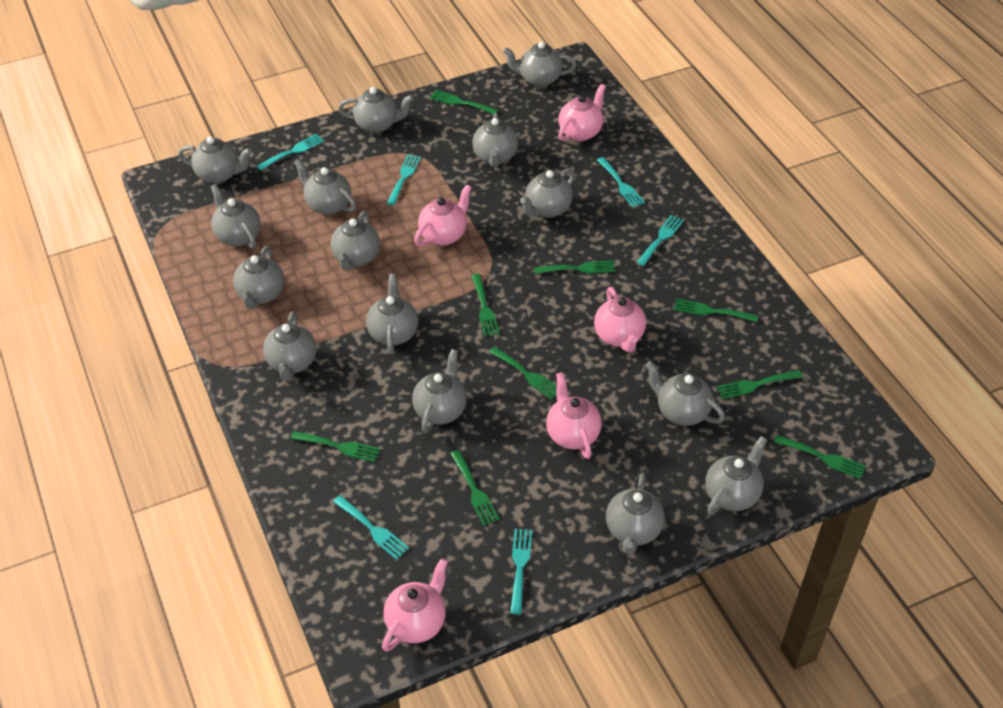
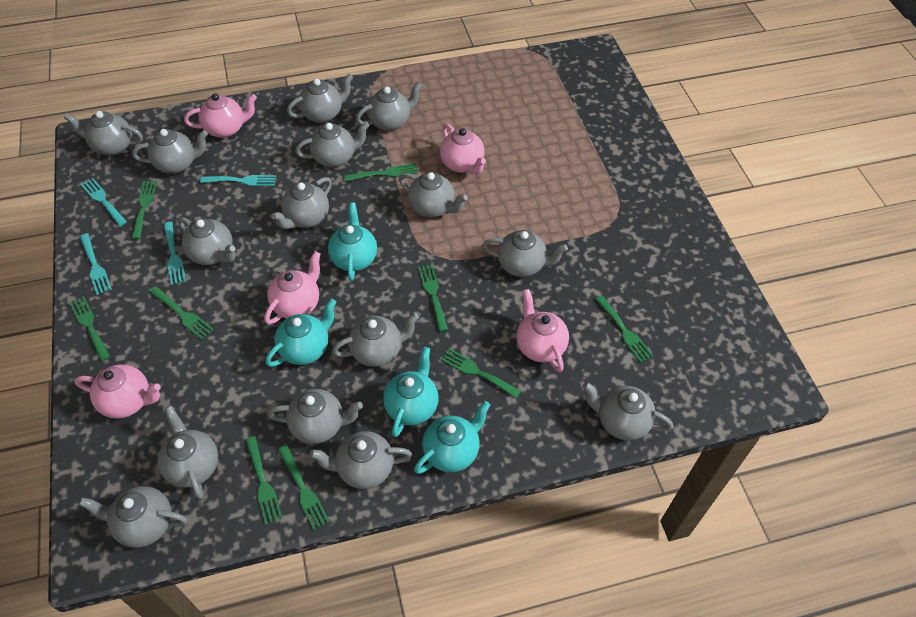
turquoise fork: 6 -> 4
turquoise teapot: 0 -> 4

